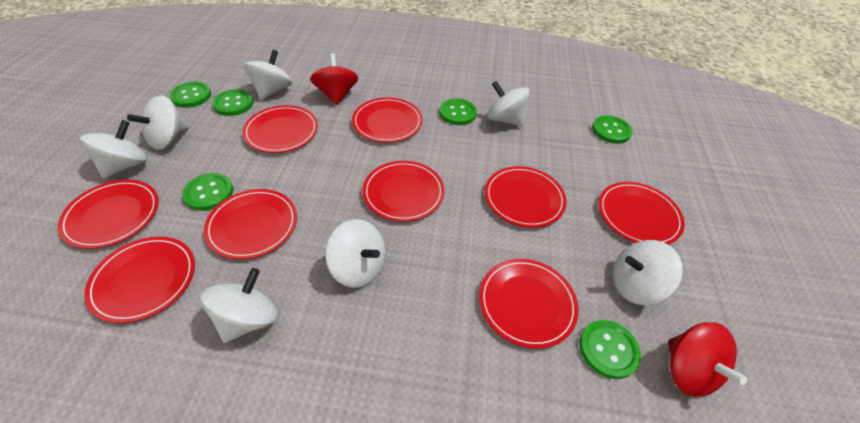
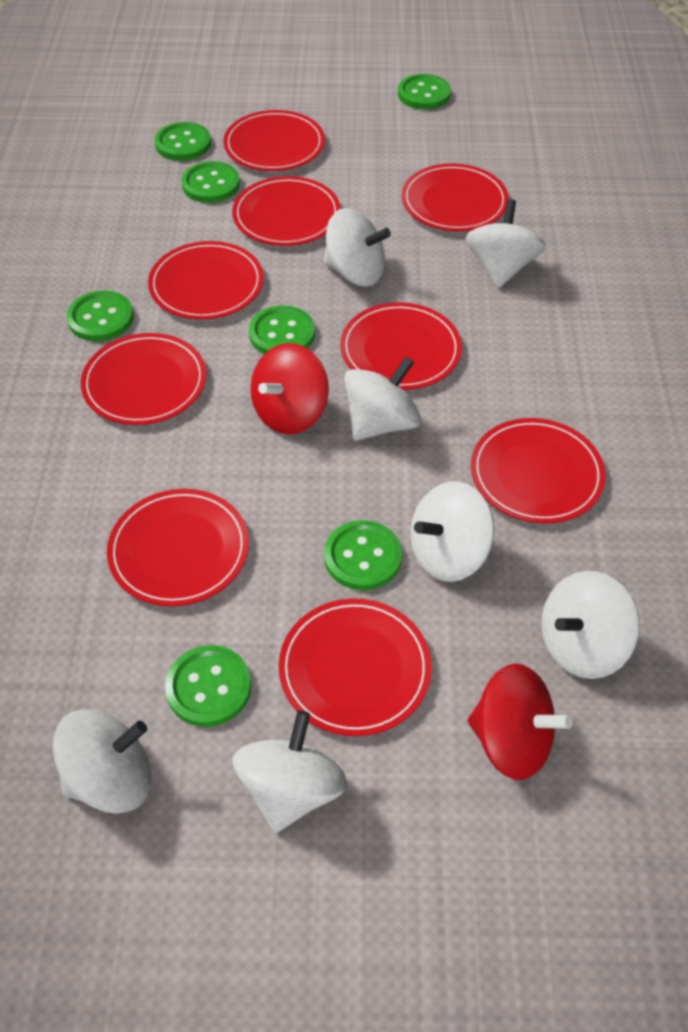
green button: 6 -> 7

